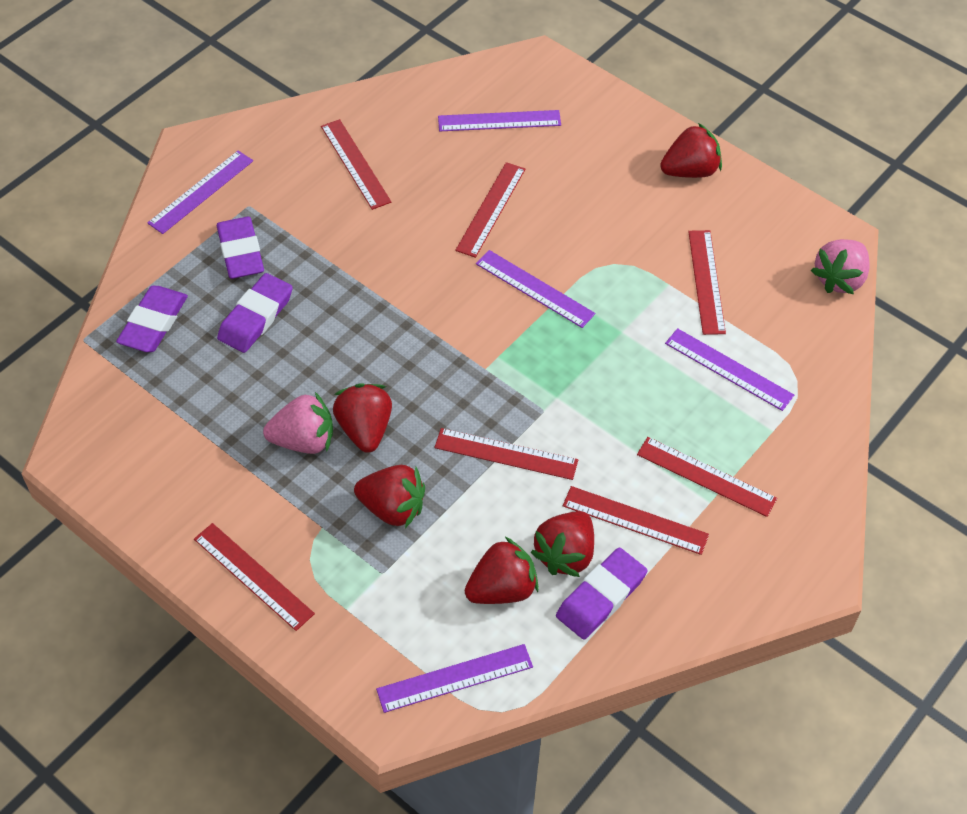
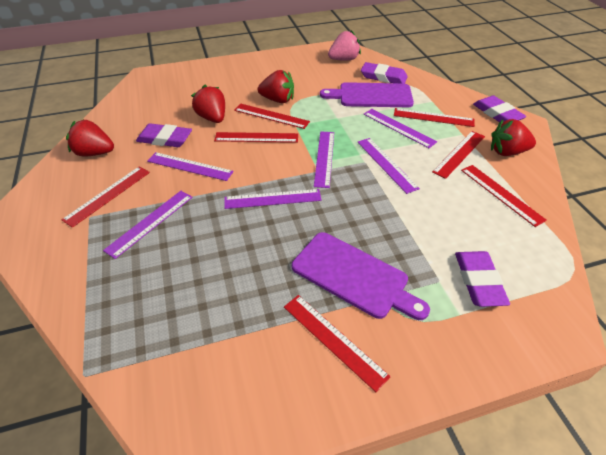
pink strawberry: 2 -> 1
purple cutting board: 0 -> 2
purple ruler: 5 -> 6
red strawberry: 5 -> 4

